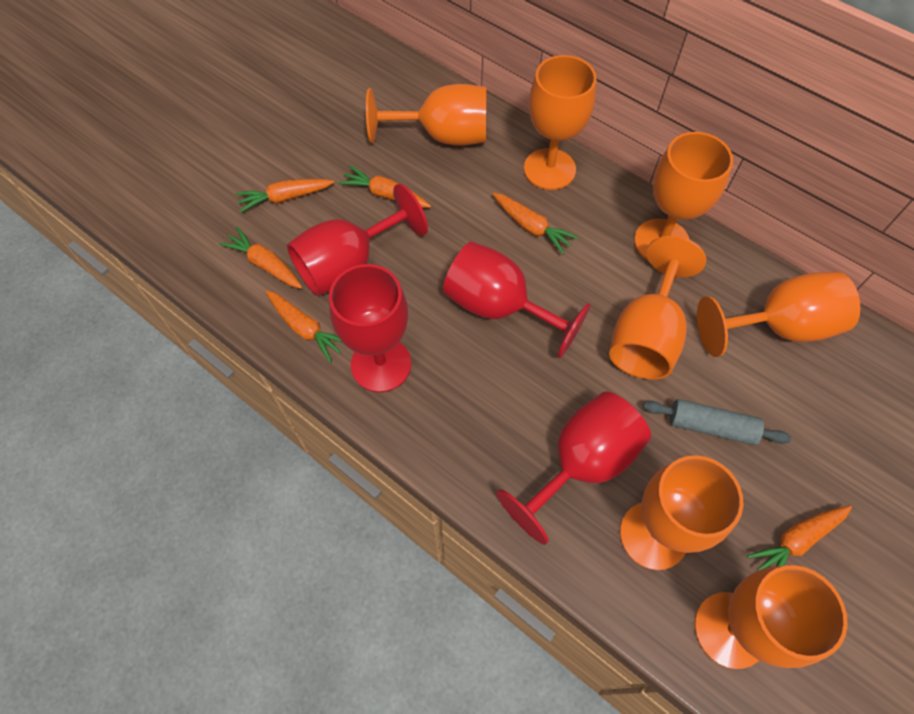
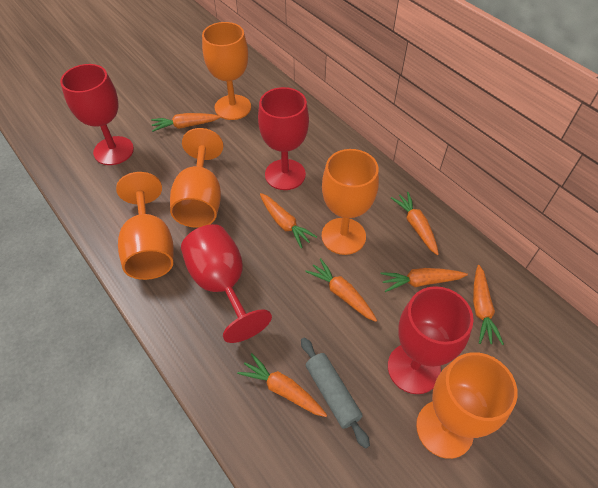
orange carrot: 6 -> 7
orange goblet: 7 -> 5

